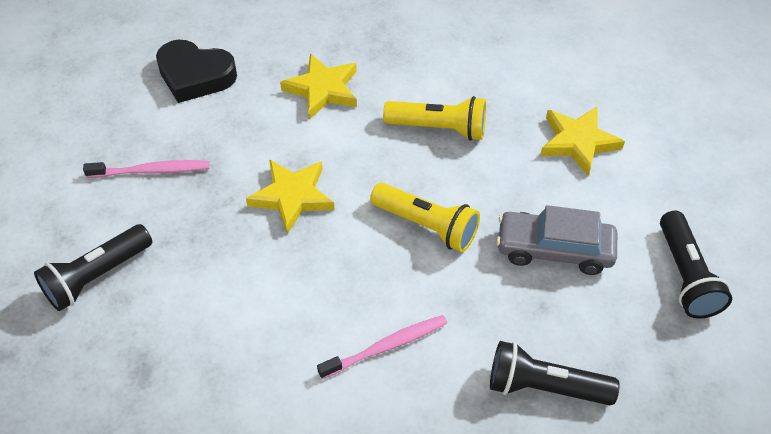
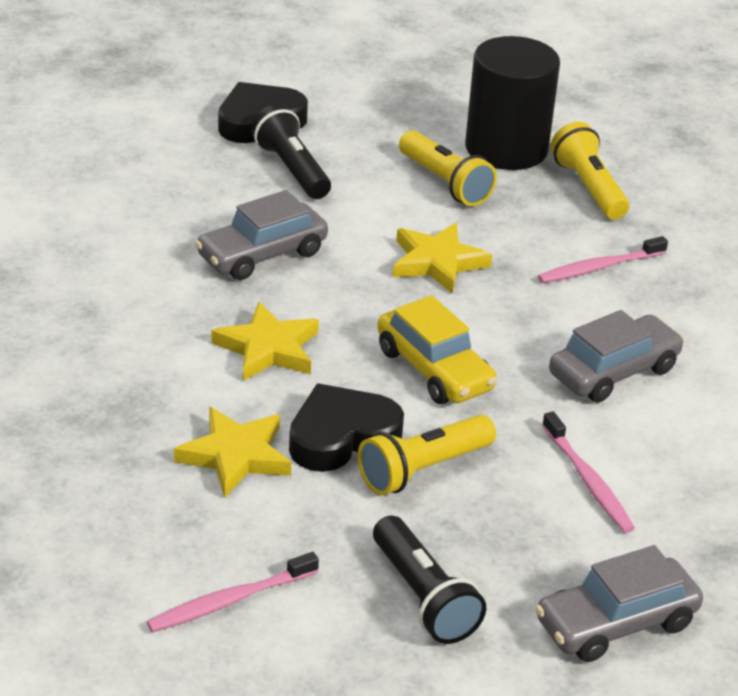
black cylinder: 0 -> 1
black flashlight: 3 -> 2
black heart: 1 -> 2
grey car: 1 -> 3
pink toothbrush: 2 -> 3
yellow car: 0 -> 1
yellow flashlight: 2 -> 3

